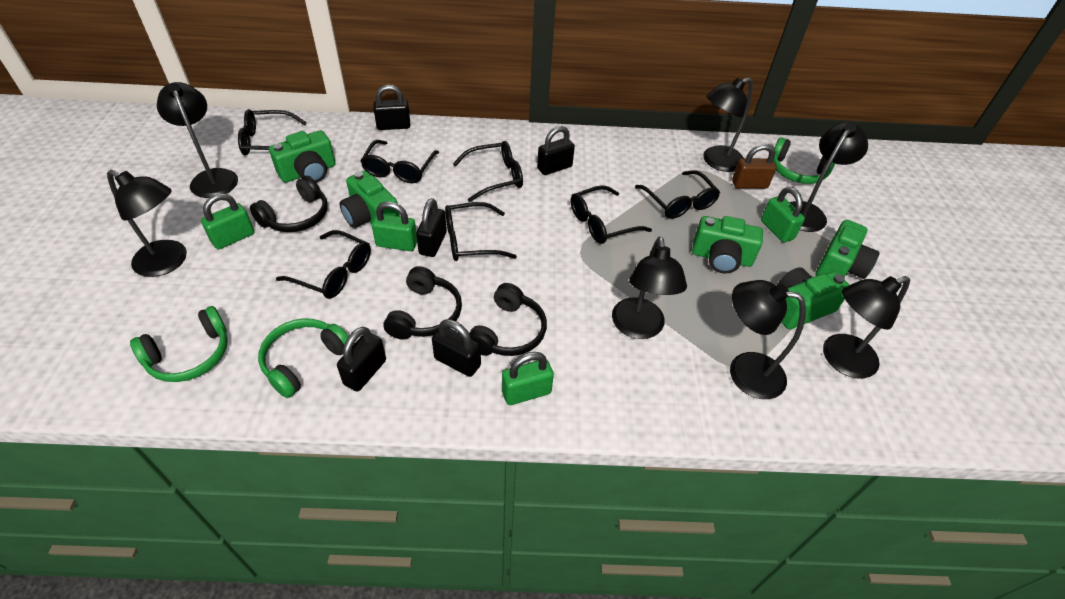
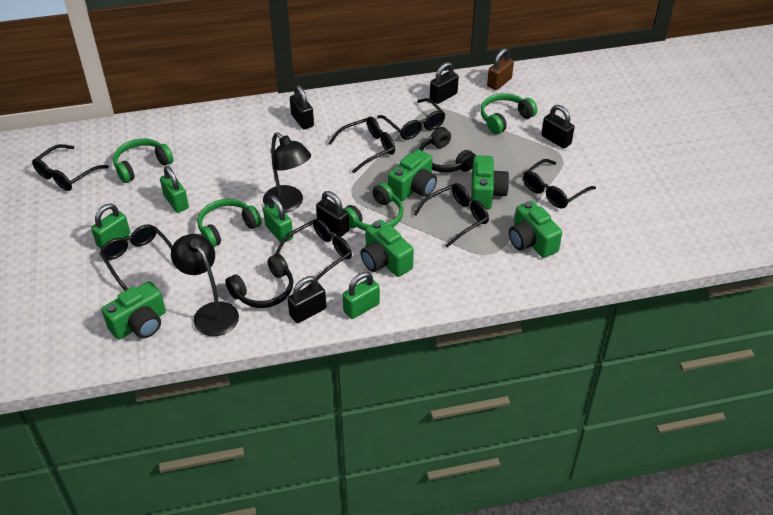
black headphones: 3 -> 2
black lamp: 7 -> 2
green headphones: 3 -> 4

